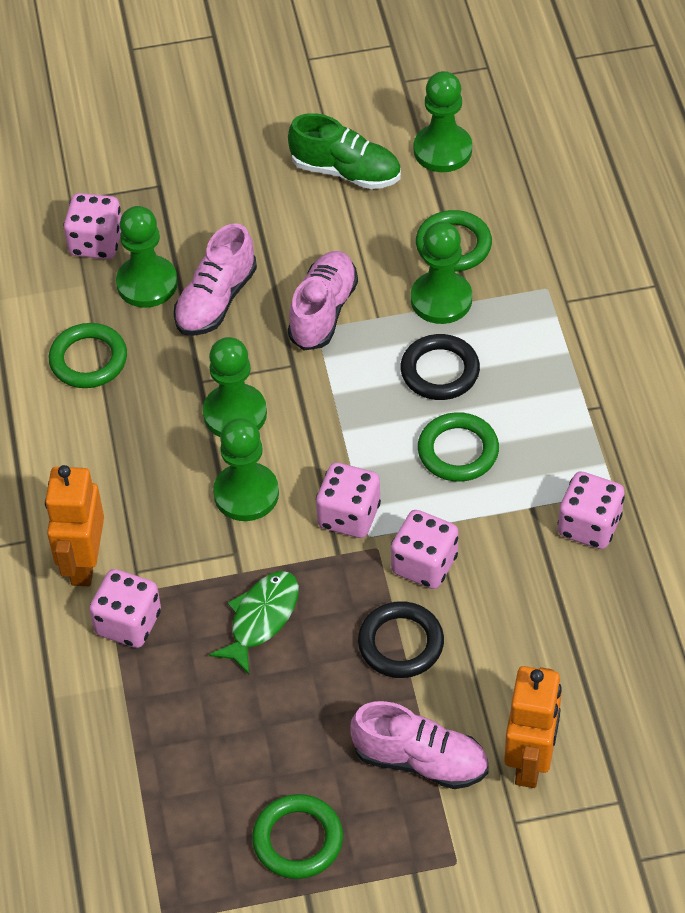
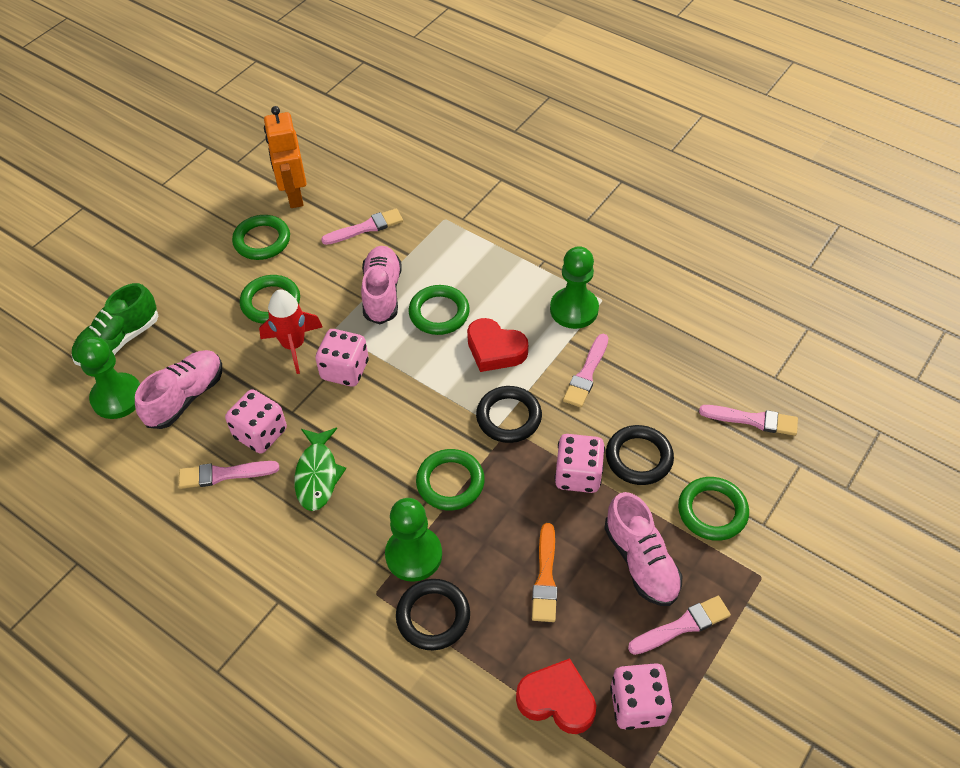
black ring: 2 -> 3
green pawn: 5 -> 3
green ring: 4 -> 5
orange brush: 0 -> 1
orange robot: 2 -> 1
pink brush: 0 -> 5
pink dice: 5 -> 4
red heart: 0 -> 2
red rocket: 0 -> 1

